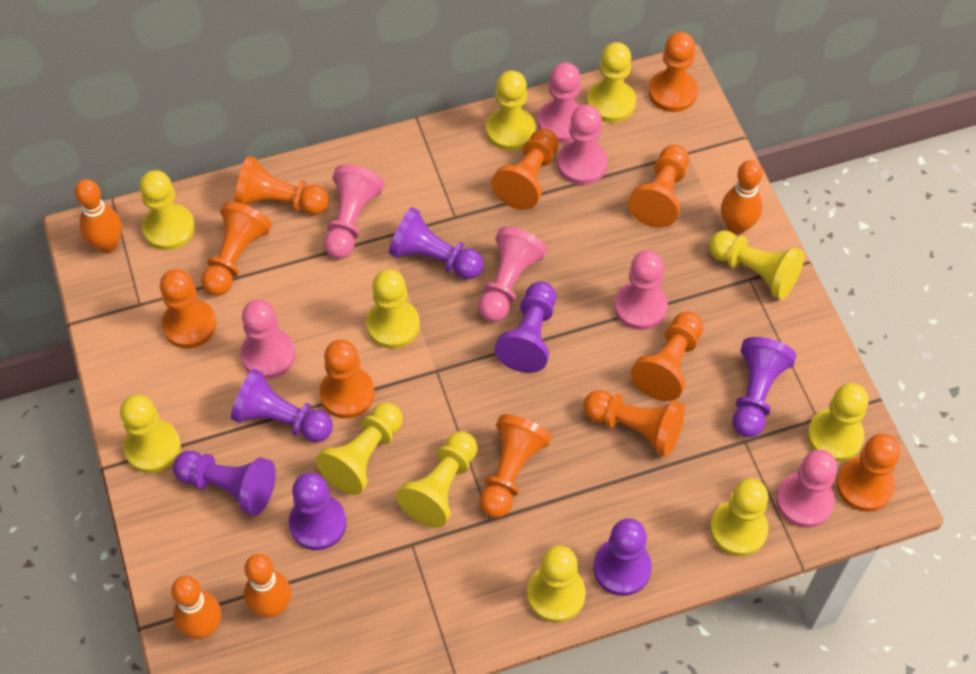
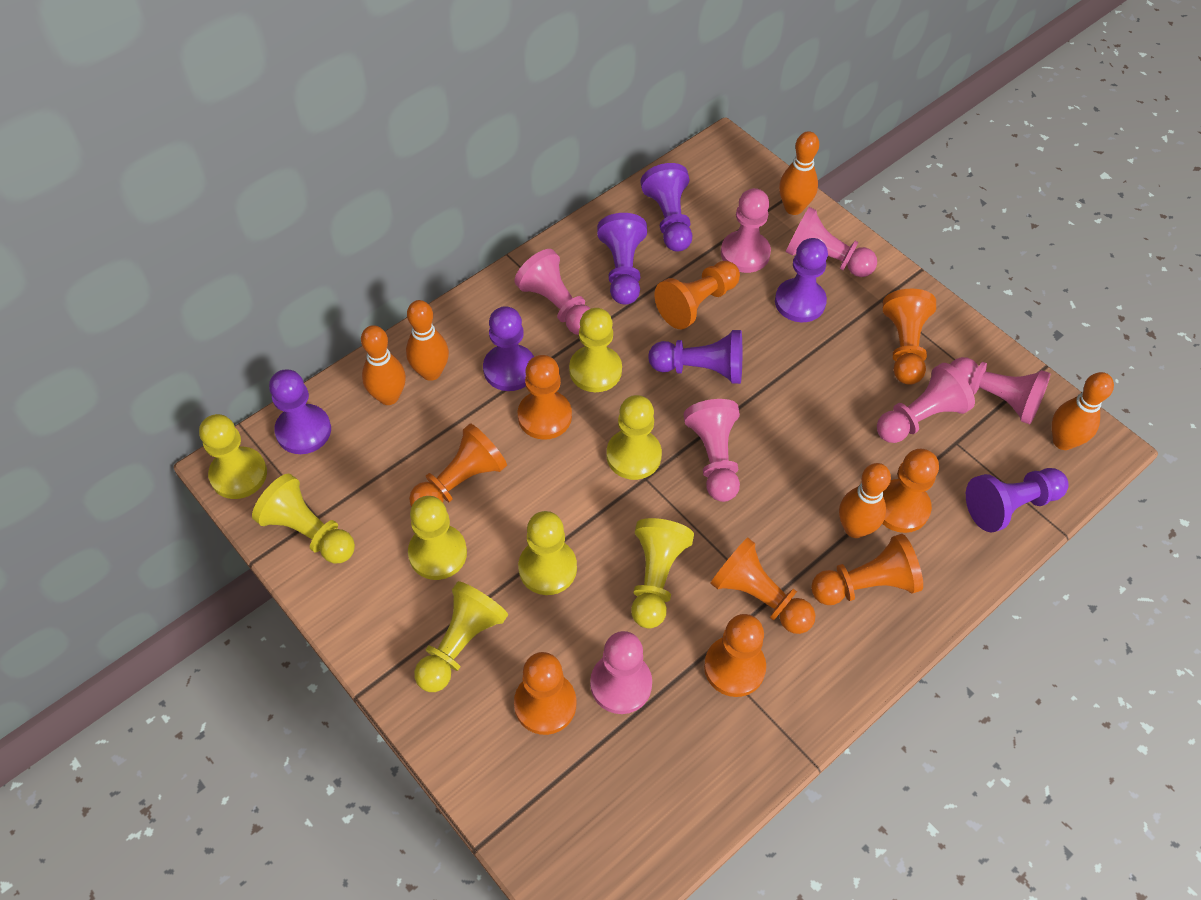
orange bowling pin: 4 -> 5
orange pawn: 11 -> 9
yellow pawn: 11 -> 8

